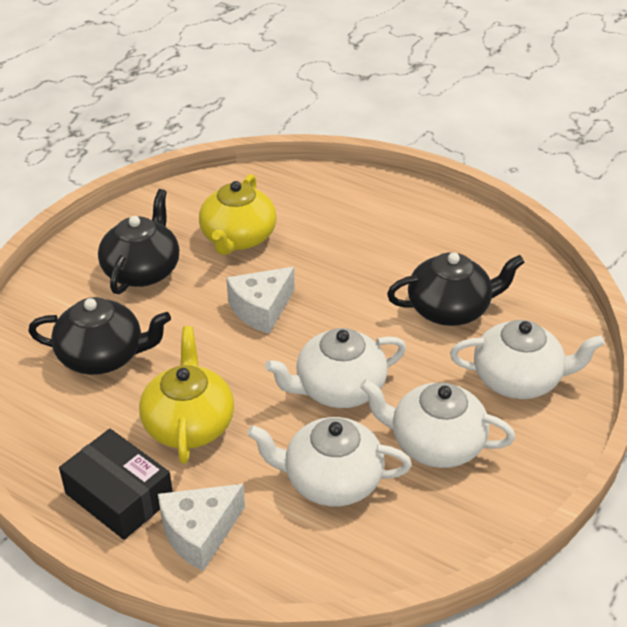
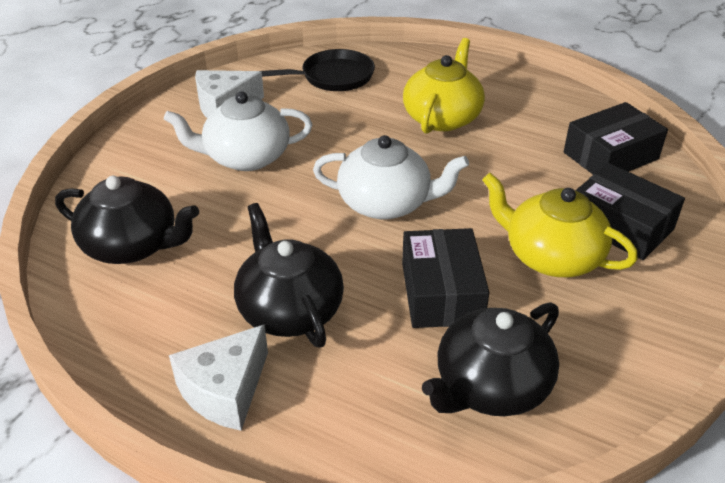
black box: 1 -> 3
black pan: 0 -> 1
white teapot: 4 -> 2

